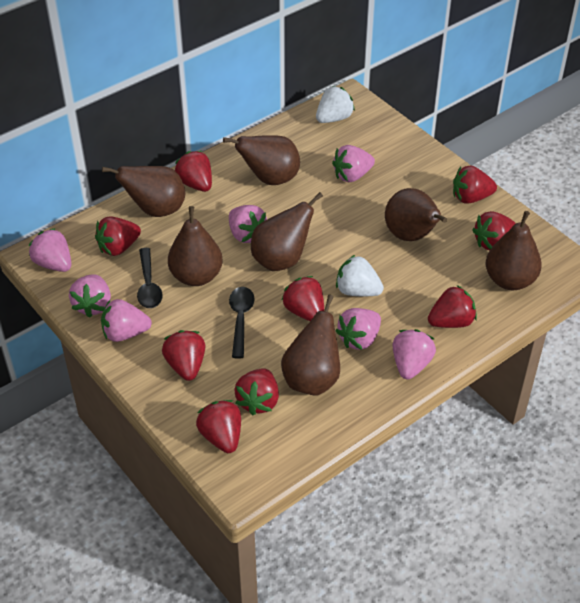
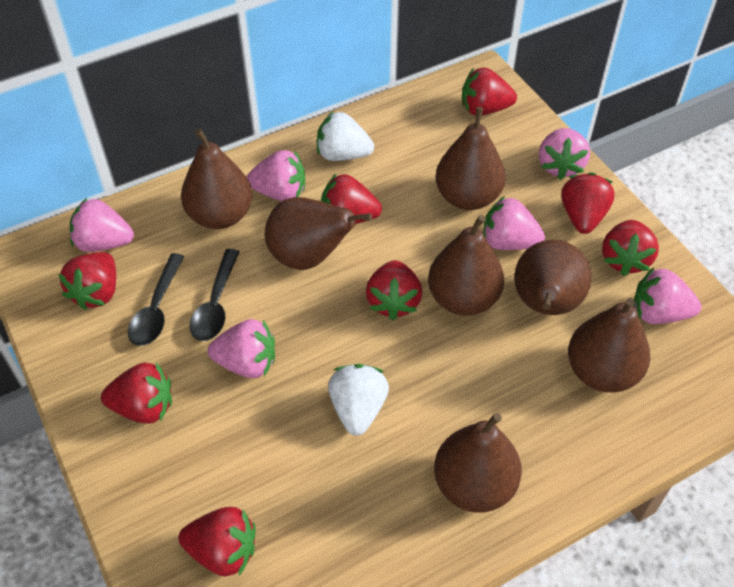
pink strawberry: 7 -> 6
red strawberry: 9 -> 8

